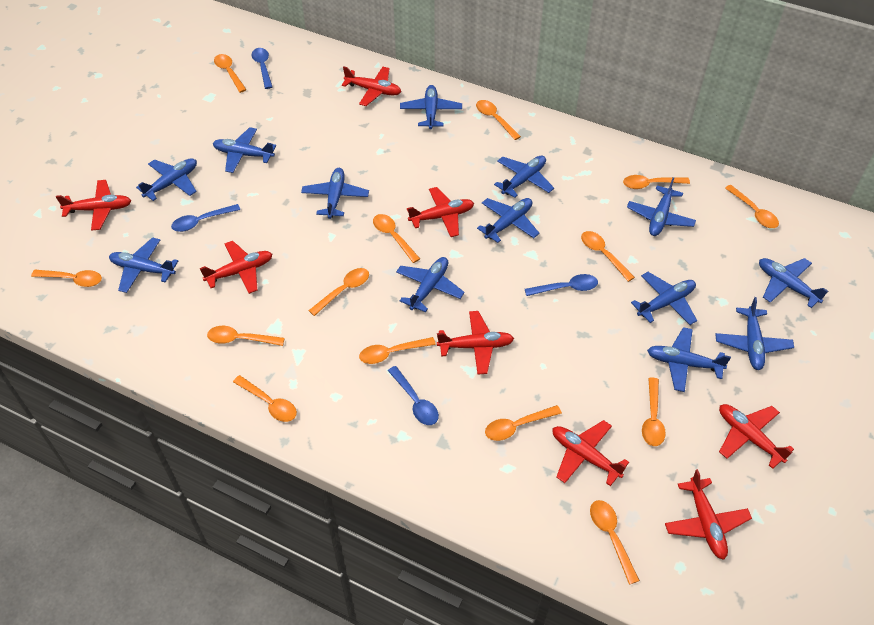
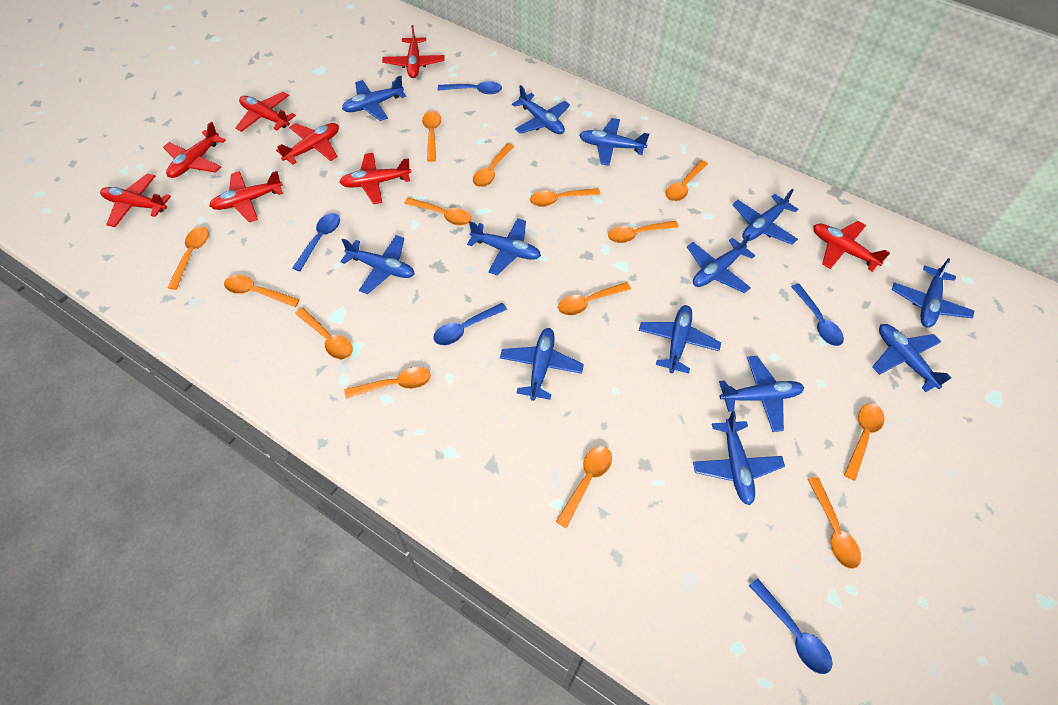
blue spoon: 4 -> 5

